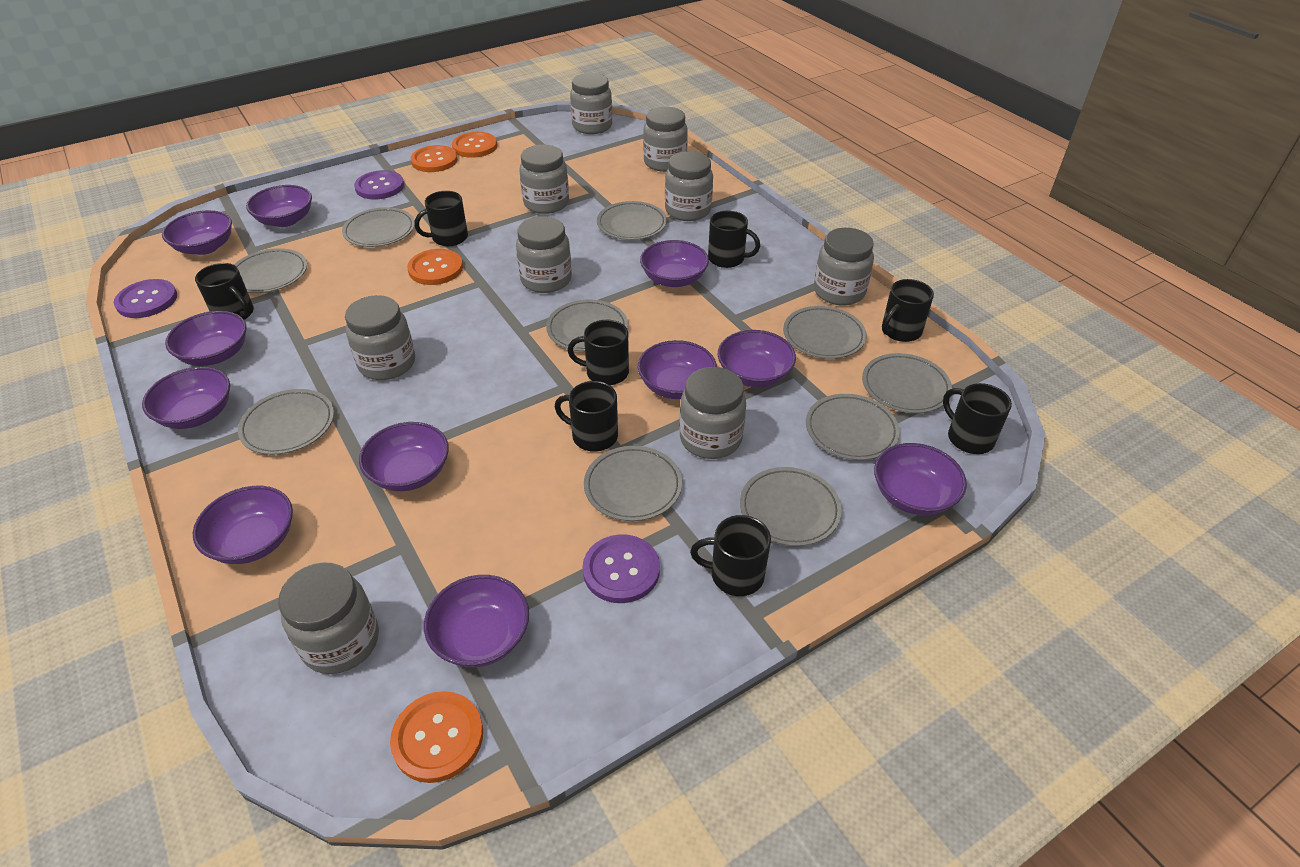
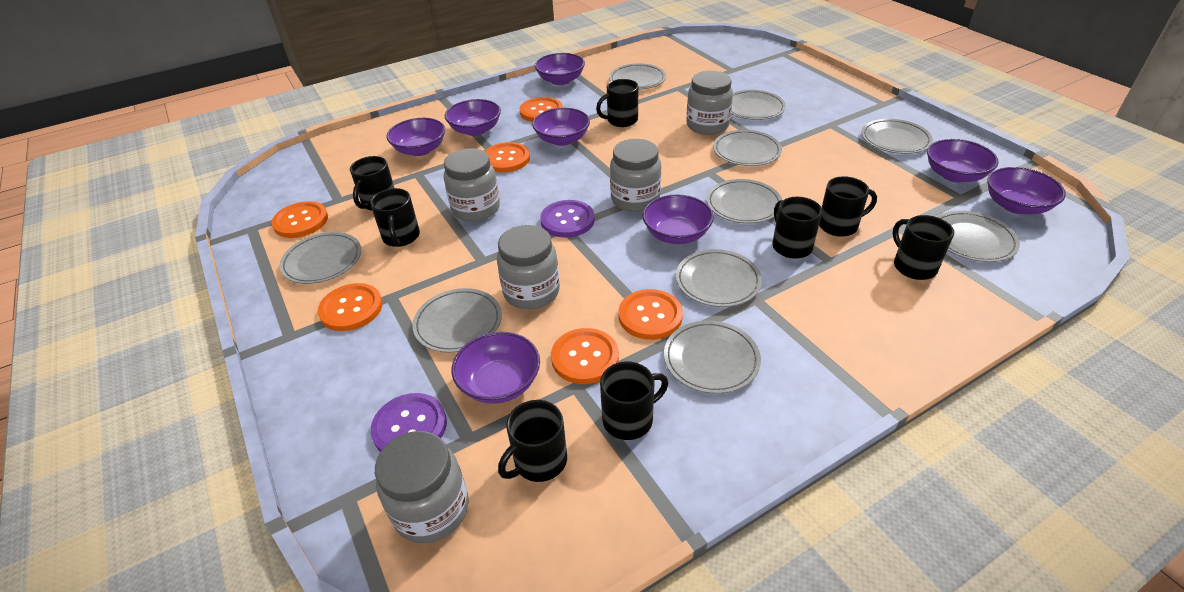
grey jar: 9 -> 5
orange button: 4 -> 6
purple bowl: 11 -> 8
purple button: 3 -> 2

